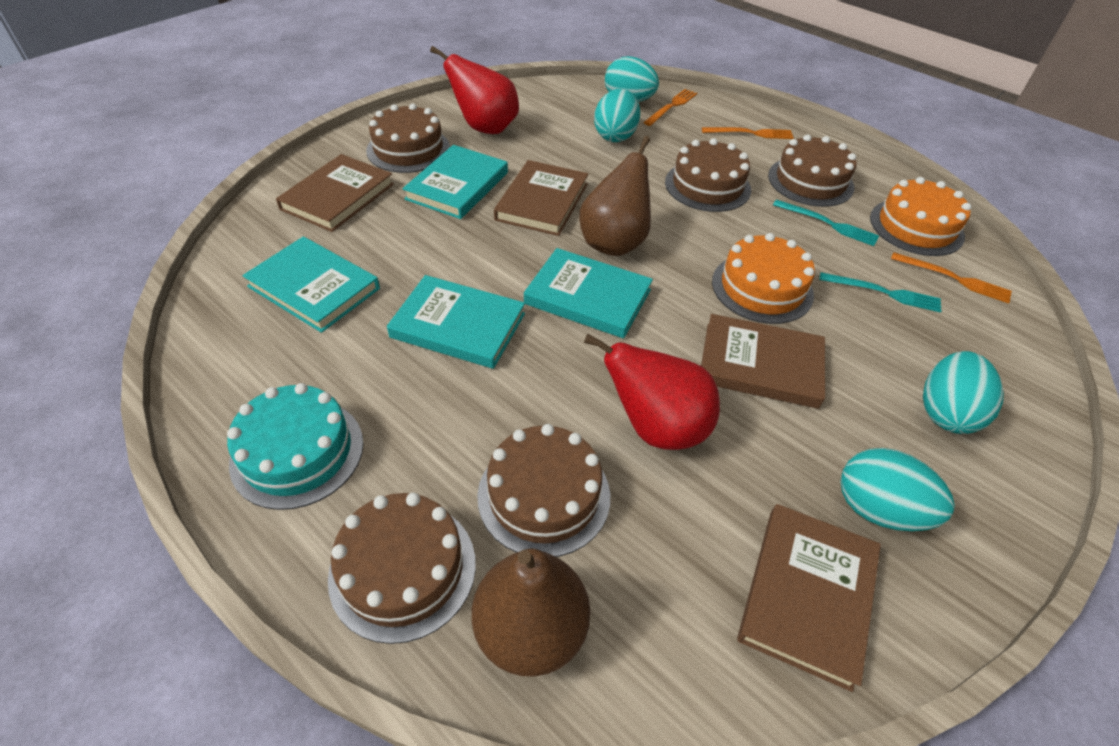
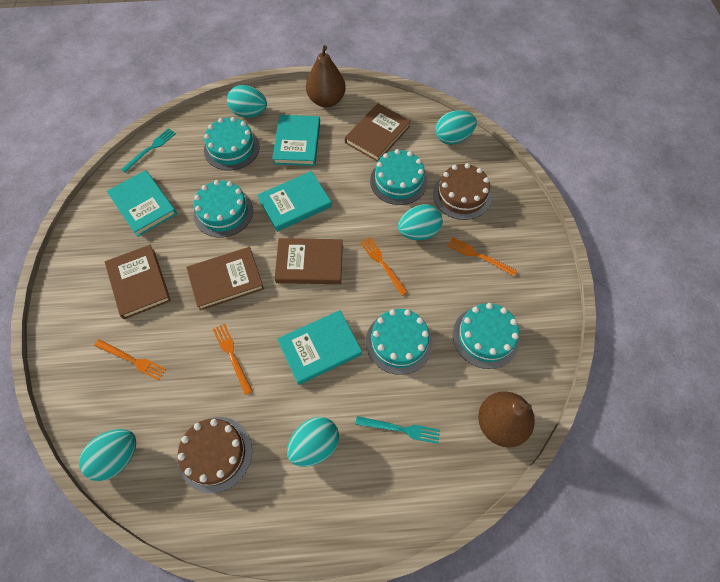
brown cake: 5 -> 2
orange cake: 2 -> 0
orange fork: 3 -> 4
red pear: 2 -> 0
turquoise cake: 1 -> 5
turquoise egg: 4 -> 5

